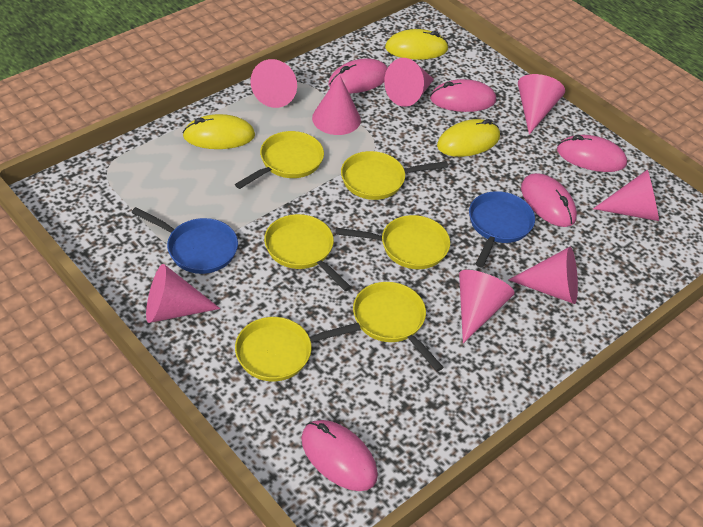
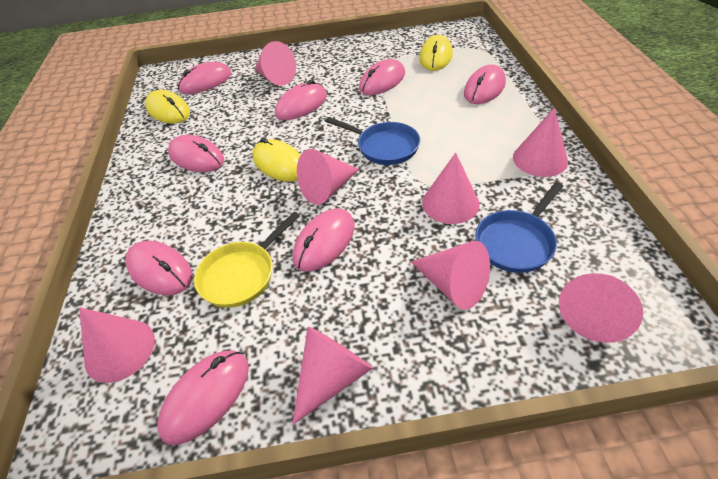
pink mouse: 5 -> 8
yellow pan: 6 -> 1

